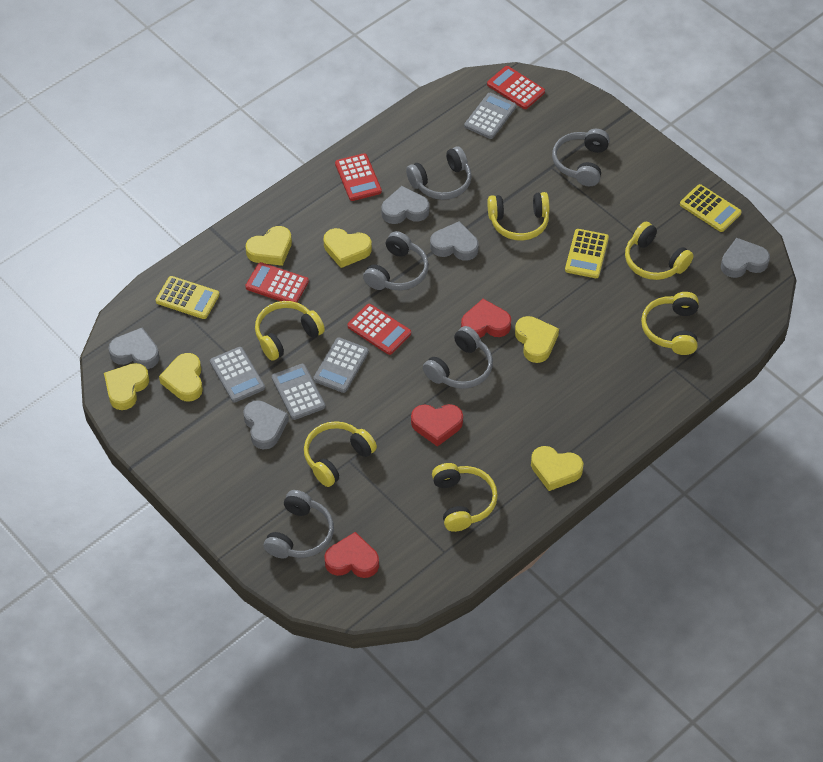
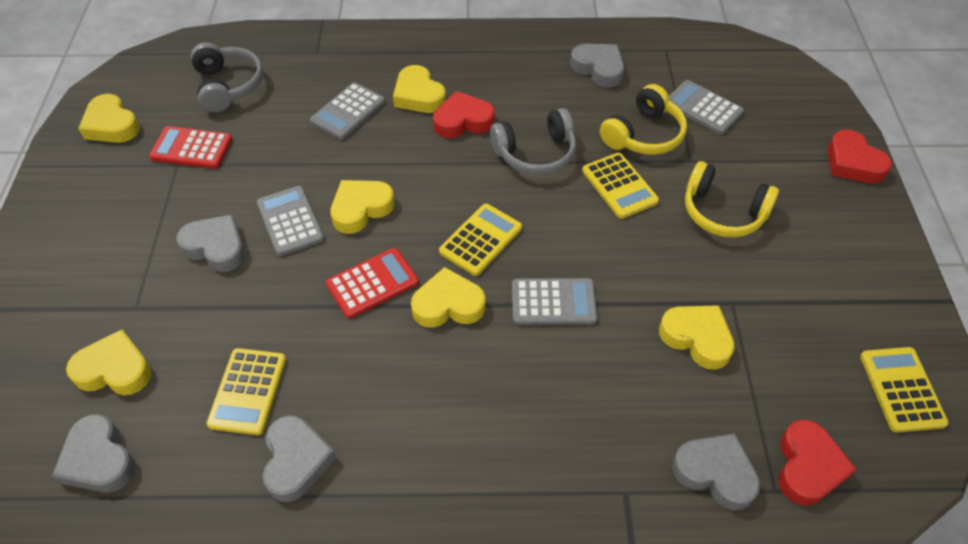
grey headphones: 5 -> 2
red calculator: 4 -> 2
yellow calculator: 3 -> 4
yellow headphones: 6 -> 2

